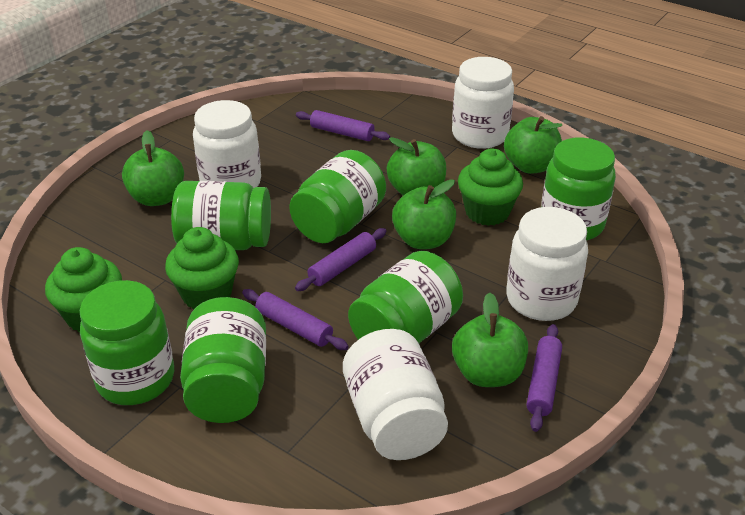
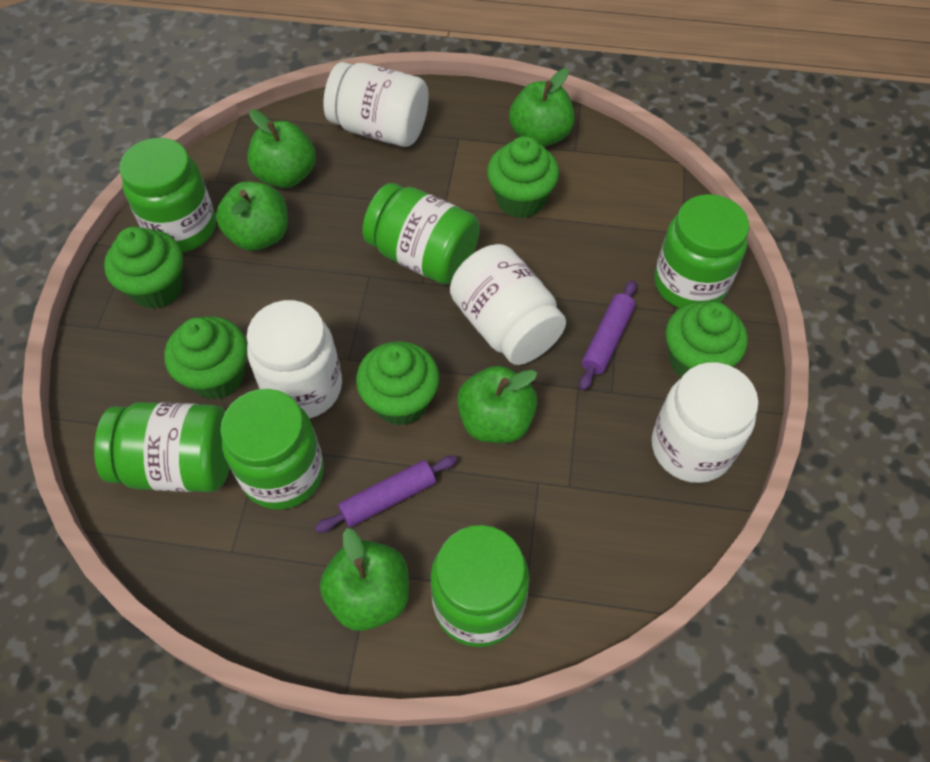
green cupcake: 3 -> 5
purple rolling pin: 4 -> 2

